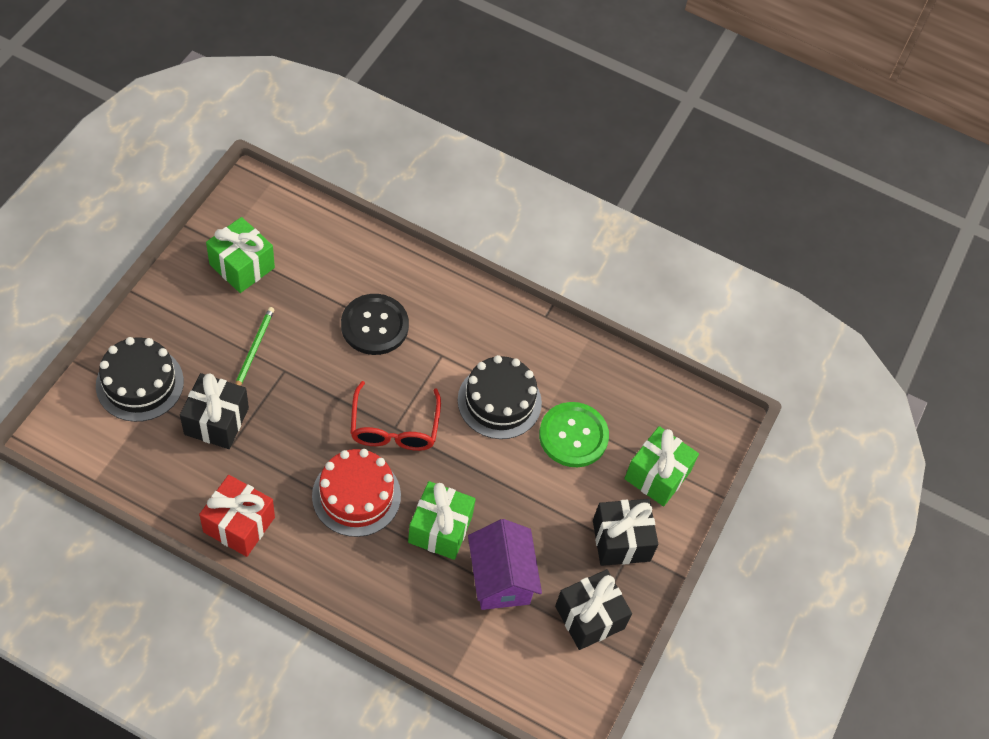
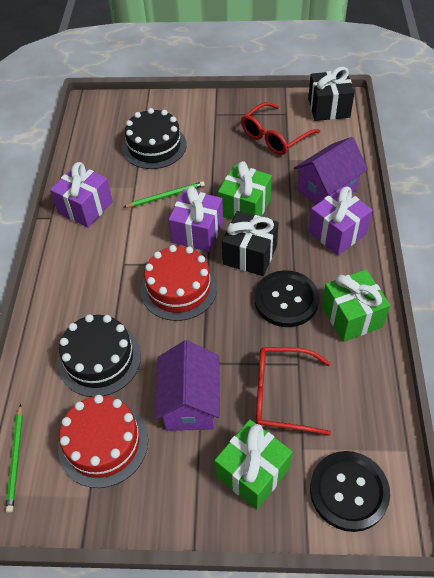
black button: 1 -> 2
black gift: 3 -> 2
green button: 1 -> 0
green pencil: 1 -> 2
purple gift: 0 -> 3
purple house: 1 -> 2
red cake: 1 -> 2
red gift: 1 -> 0
red glasses: 1 -> 2

